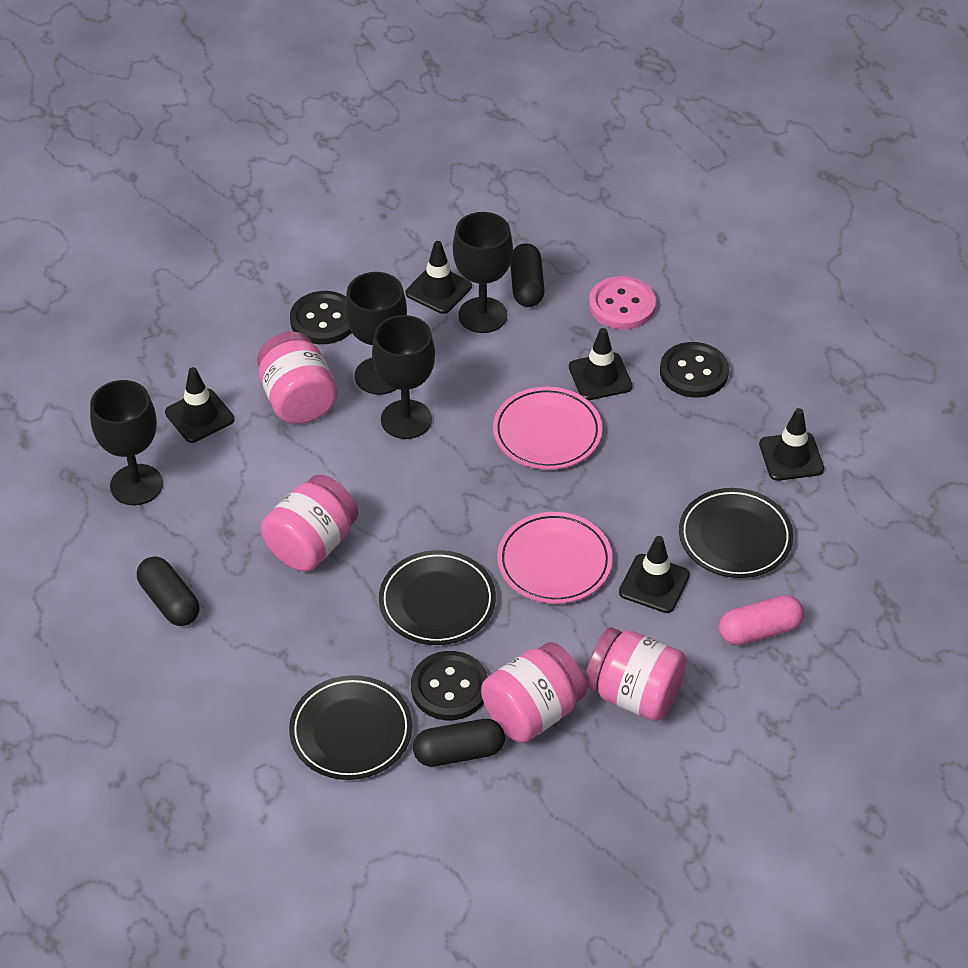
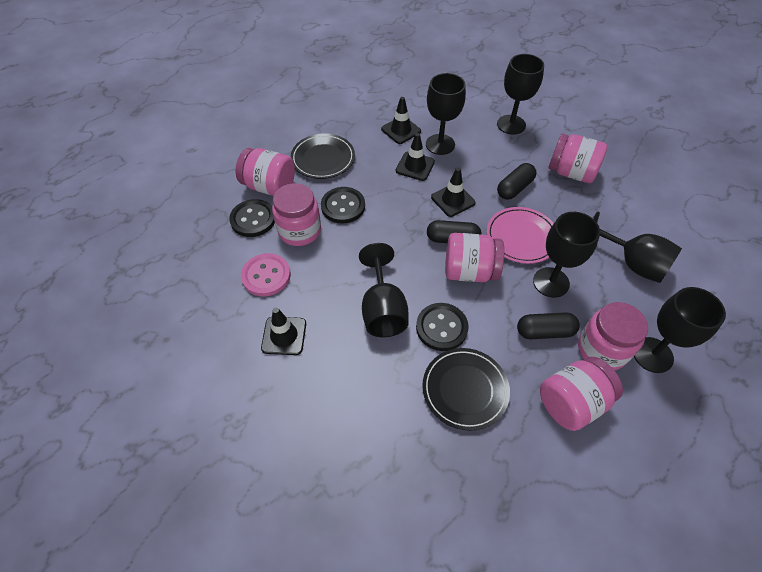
black goblet: 4 -> 6
black plate: 3 -> 2
black traffic cone: 5 -> 4
pink capsule: 1 -> 0
pink jar: 4 -> 6
pink plate: 2 -> 1

